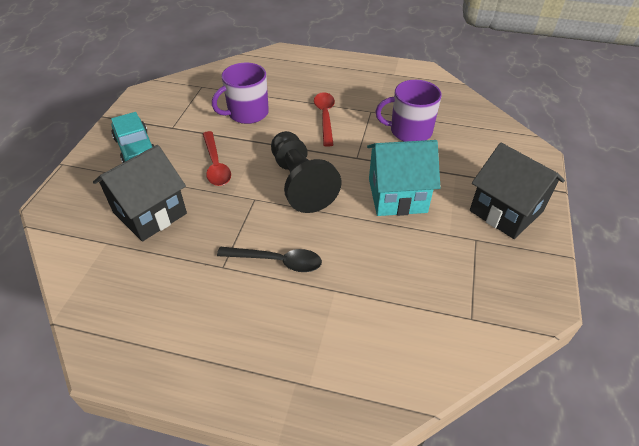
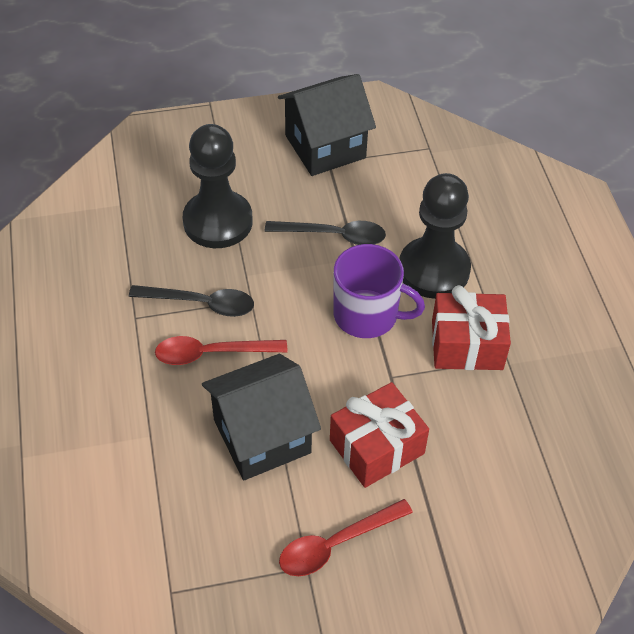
black pawn: 1 -> 2
black spoon: 1 -> 2
purple mug: 2 -> 1
red gift: 0 -> 2
turquoise car: 1 -> 0
turquoise house: 1 -> 0

